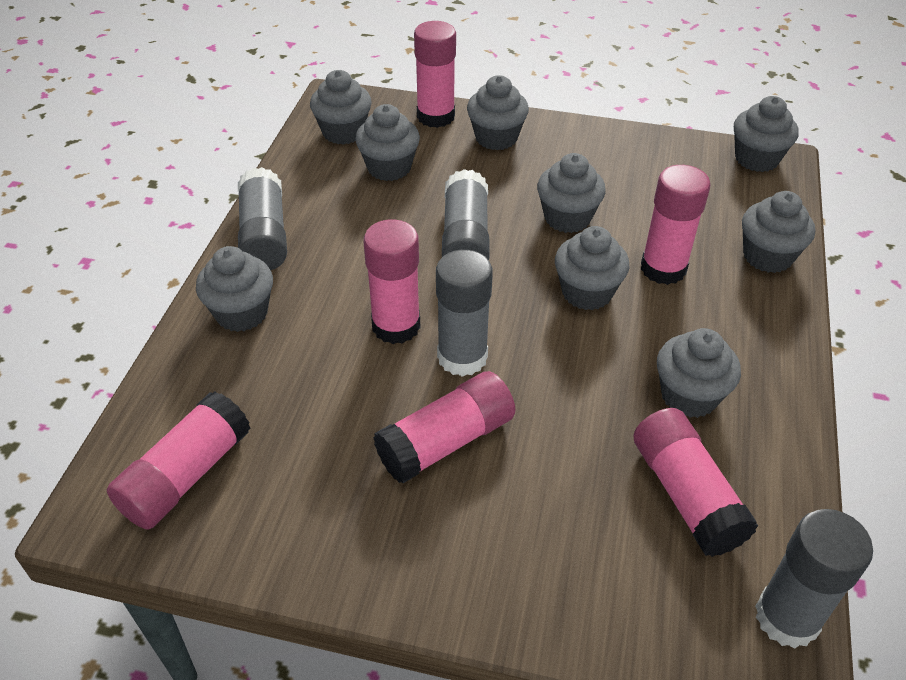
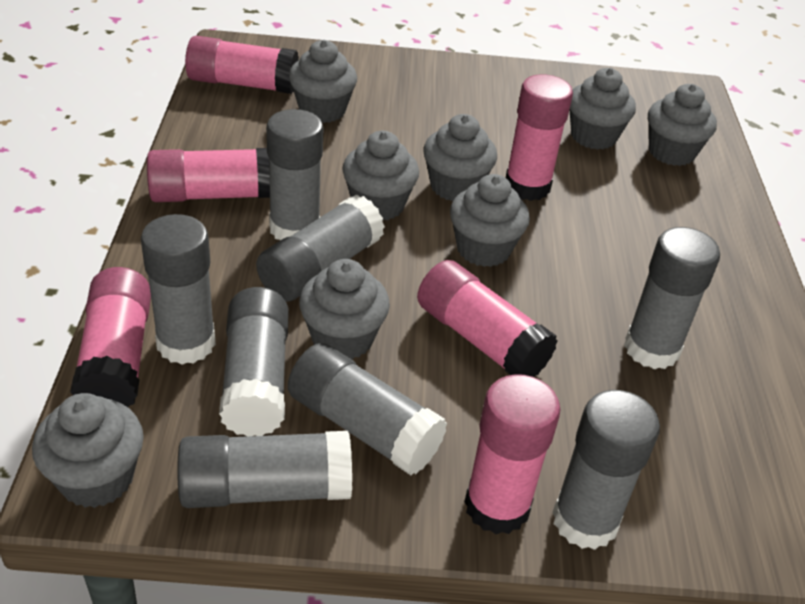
grey cupcake: 9 -> 8
grey glue stick: 4 -> 8

